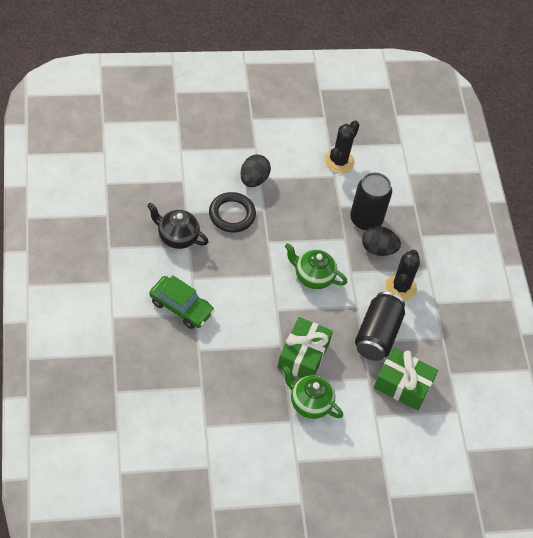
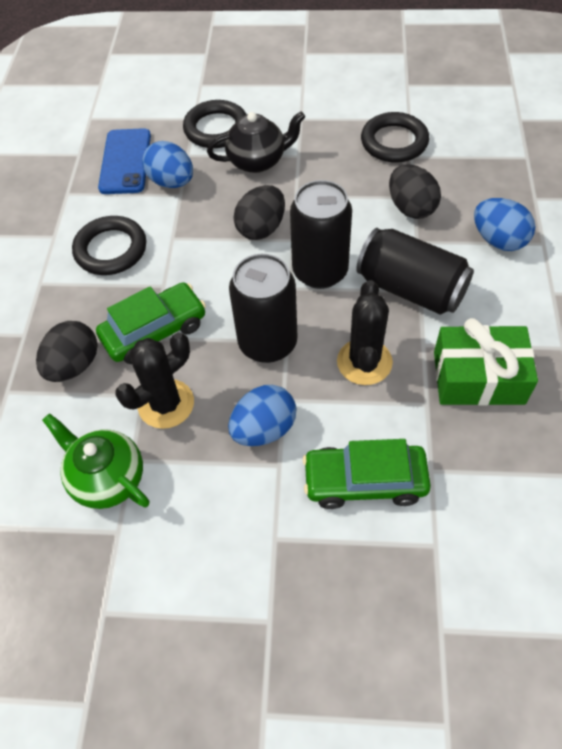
black can: 2 -> 3
black egg: 2 -> 3
black ring: 1 -> 3
blue egg: 0 -> 3
blue phone: 0 -> 1
green car: 1 -> 2
green gift: 2 -> 1
green teapot: 2 -> 1

